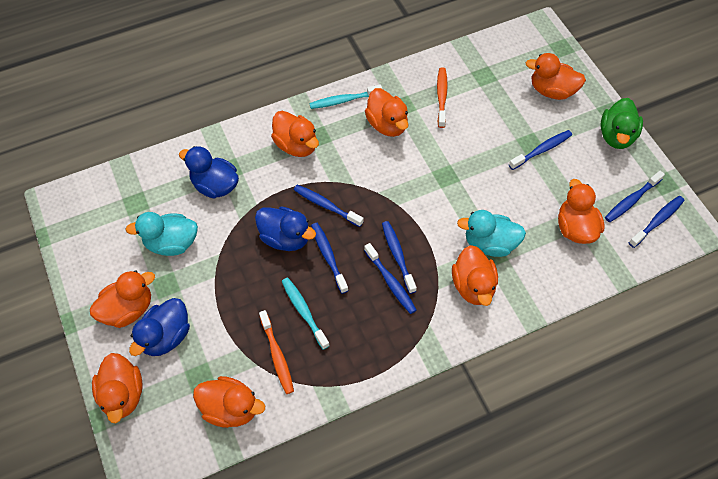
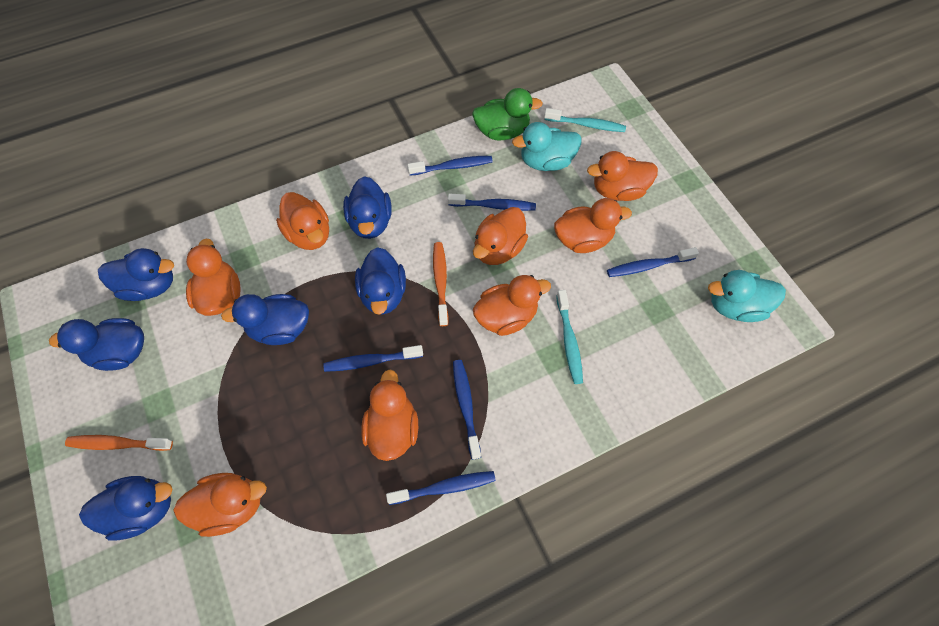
blue duck: 3 -> 6
blue toothbrush: 7 -> 6

